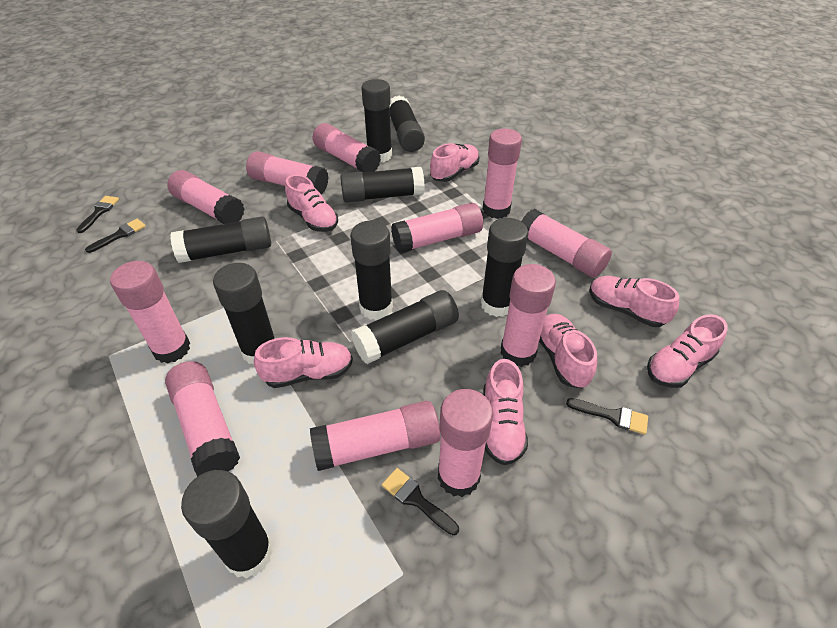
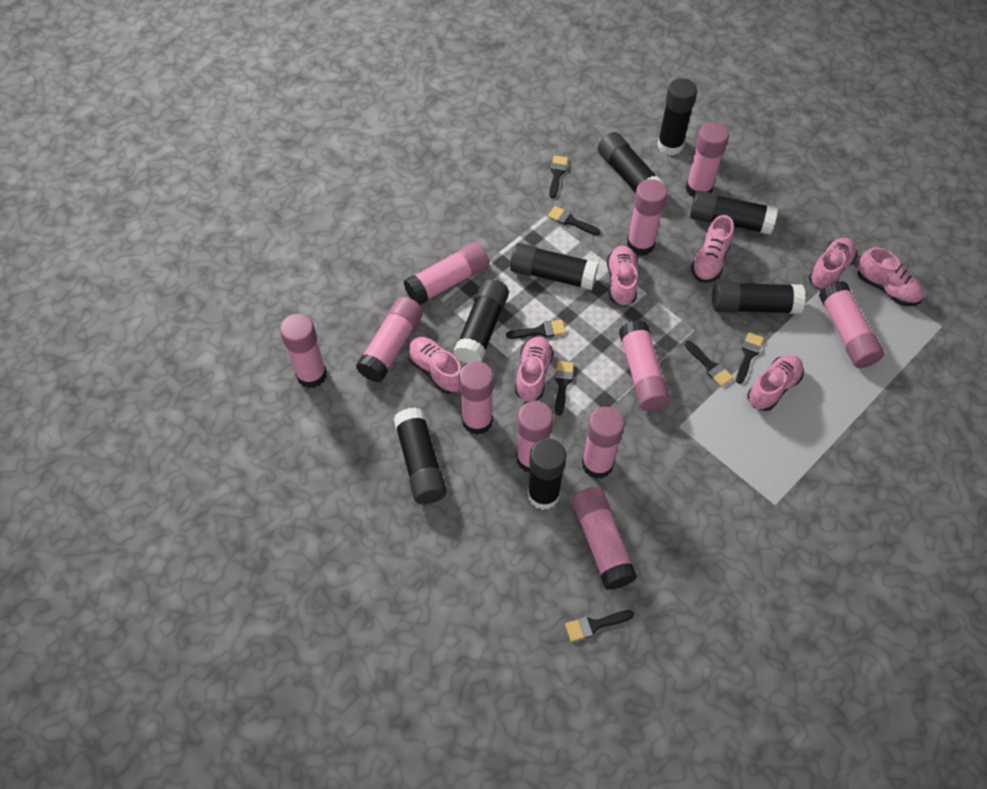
black brush: 4 -> 7
black glue stick: 9 -> 8

